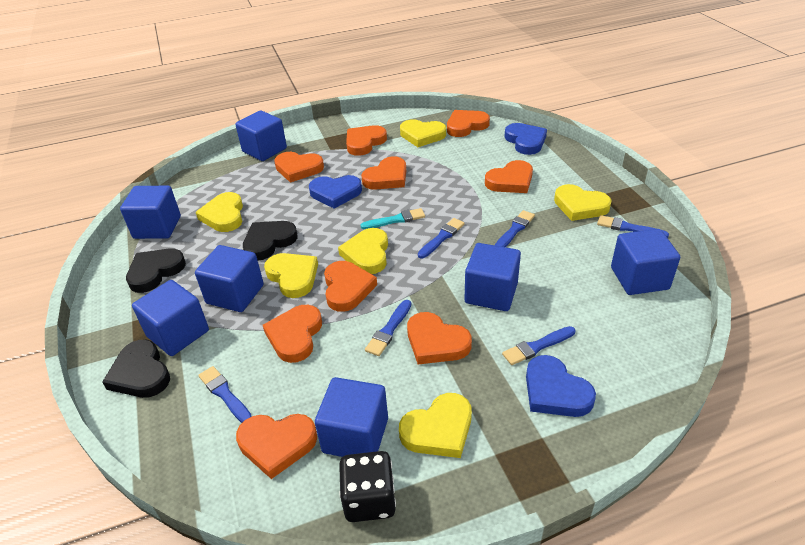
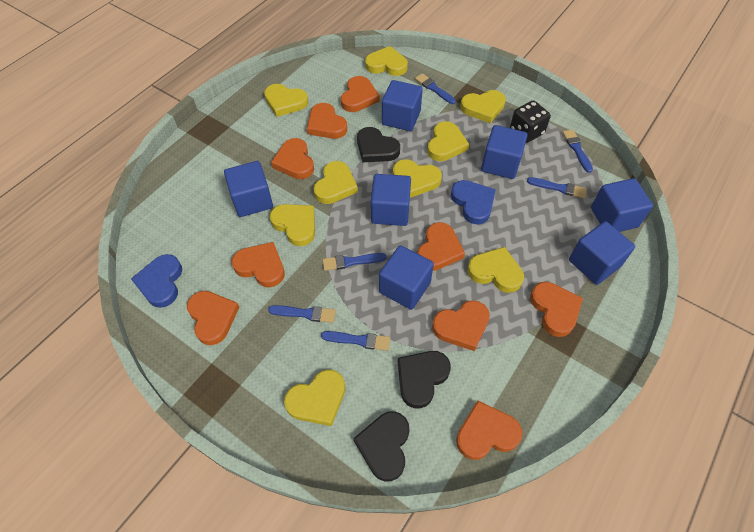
blue heart: 3 -> 2
turquoise brush: 1 -> 0
yellow heart: 6 -> 9

